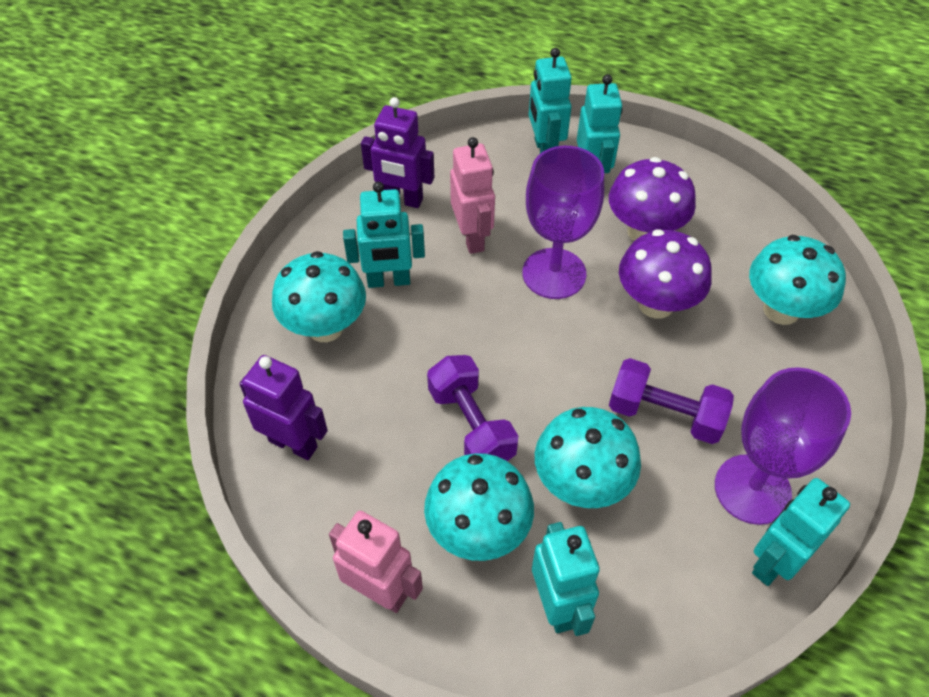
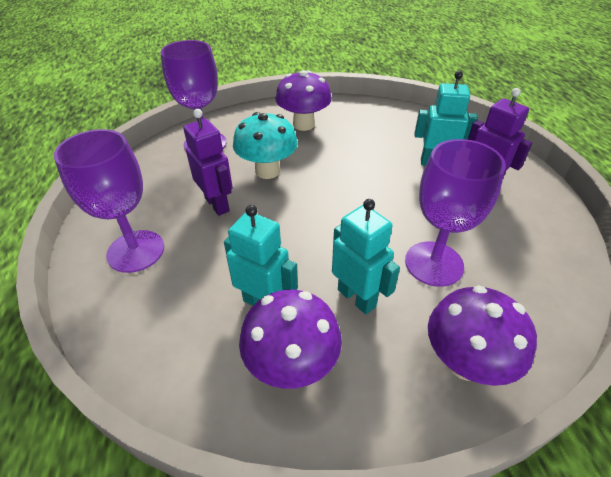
pink robot: 2 -> 0
purple dumbbell: 2 -> 0
purple goblet: 2 -> 3
purple mushroom: 2 -> 3
turquoise mushroom: 4 -> 1
turquoise robot: 5 -> 3

